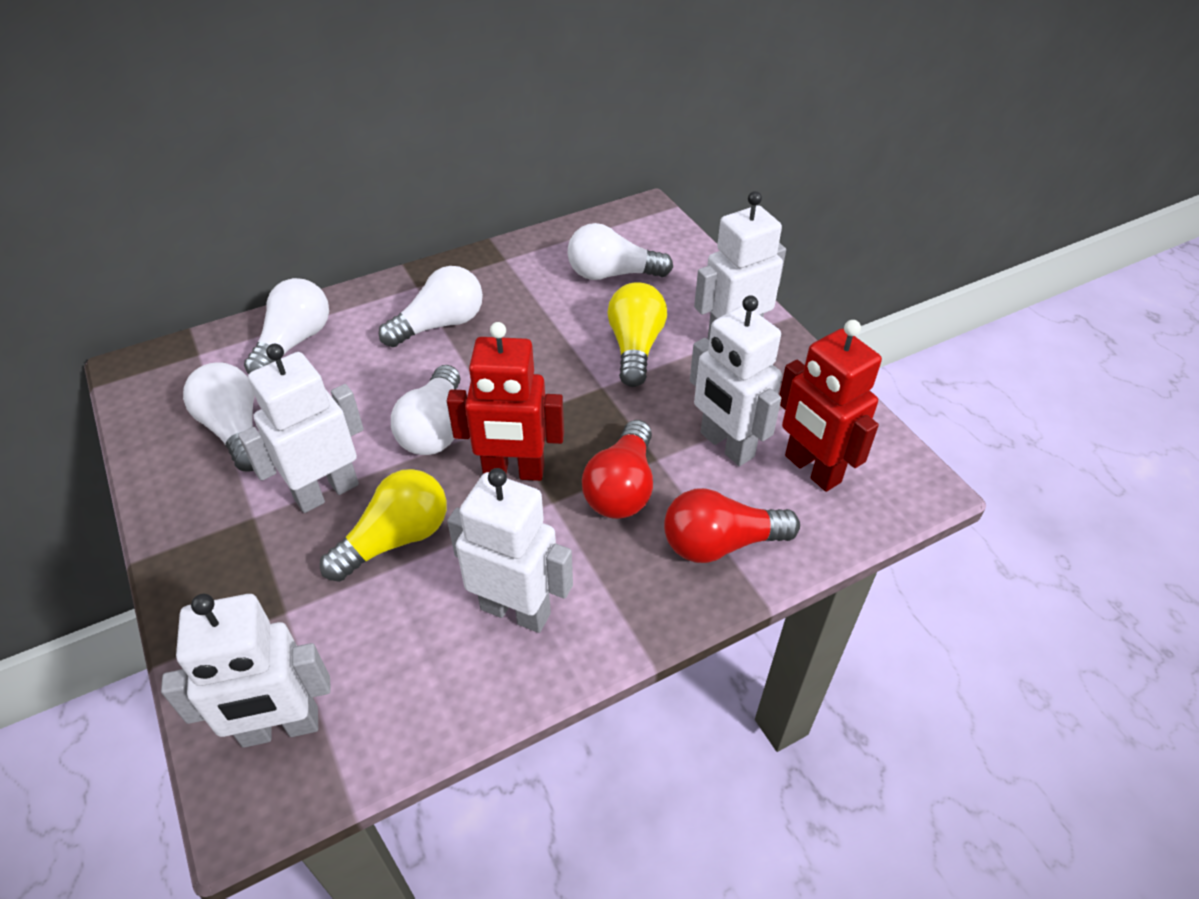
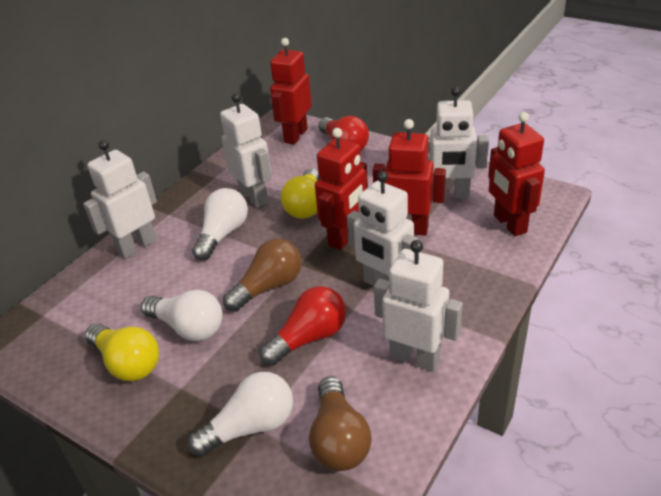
brown light bulb: 0 -> 2
red robot: 2 -> 4
white light bulb: 5 -> 3

